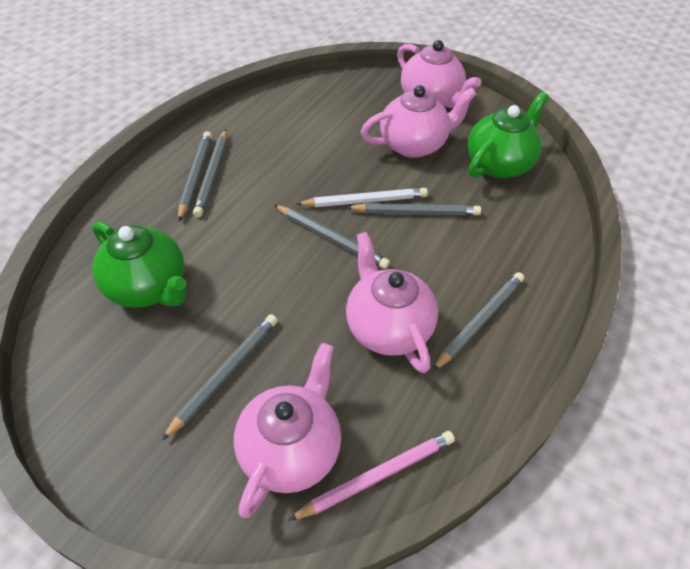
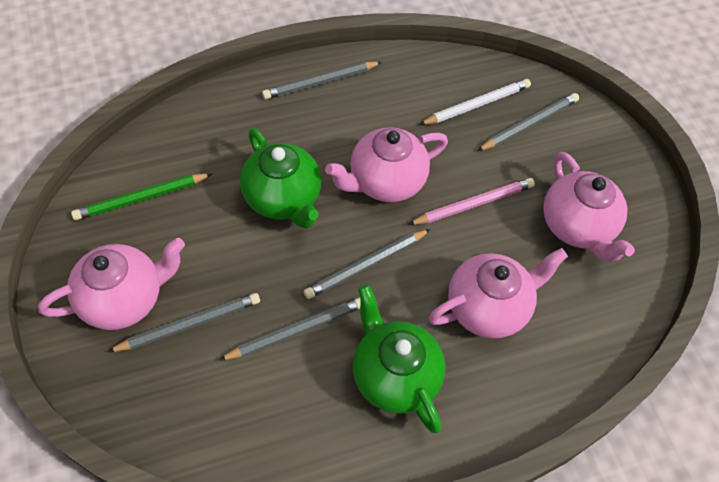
green pencil: 0 -> 1
grey pencil: 6 -> 5

